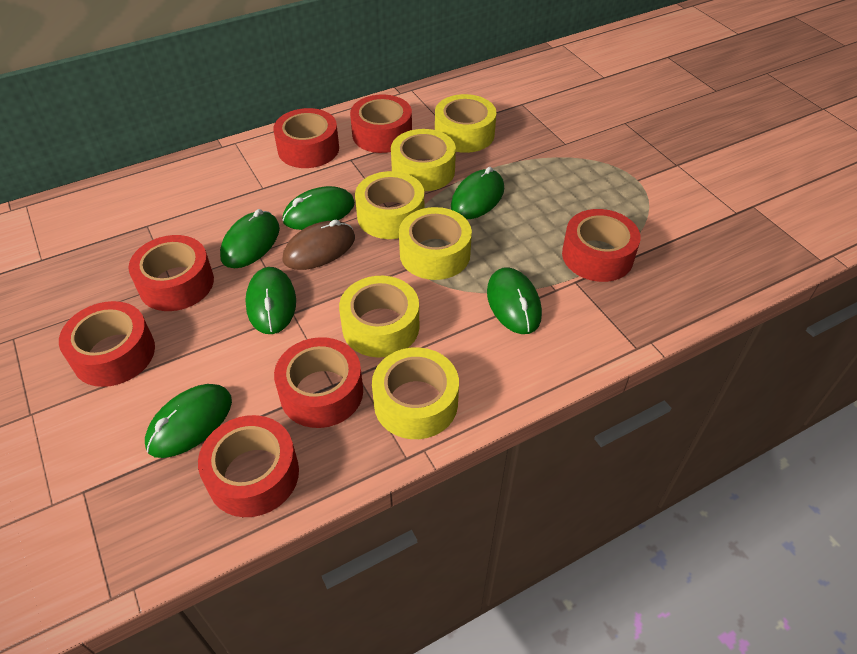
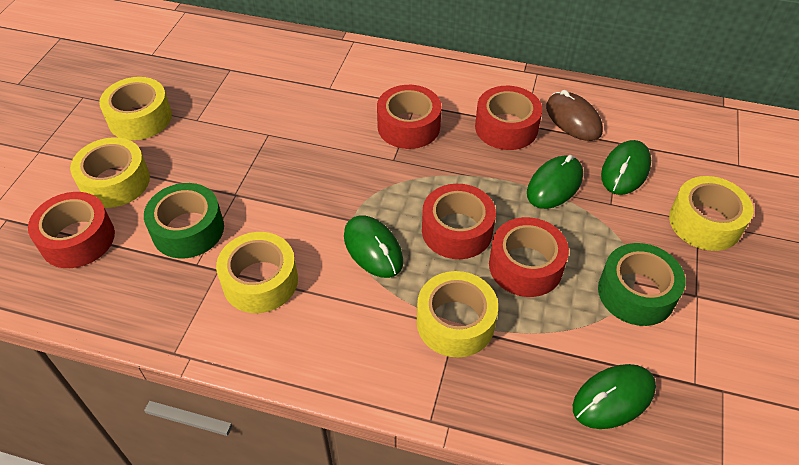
green mouse: 6 -> 4
green tape: 0 -> 2
red tape: 7 -> 5
yellow tape: 6 -> 5

